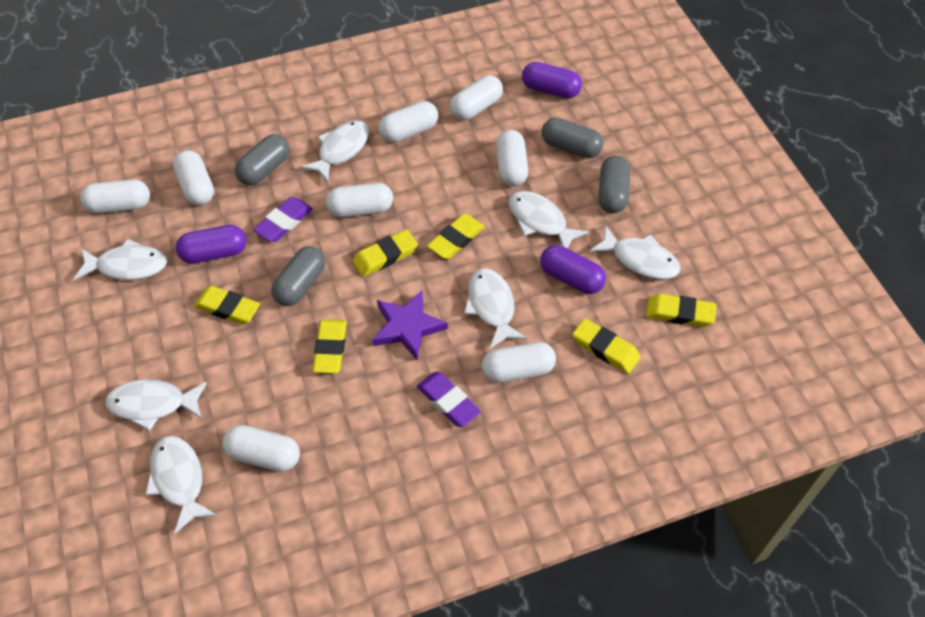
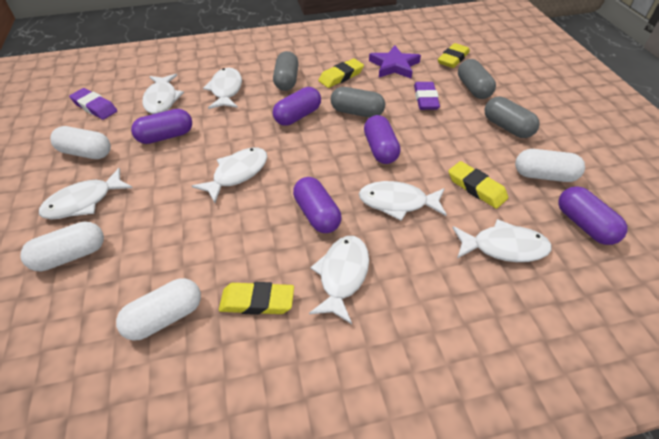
purple capsule: 3 -> 5
white capsule: 8 -> 4
yellow eraser: 6 -> 4

